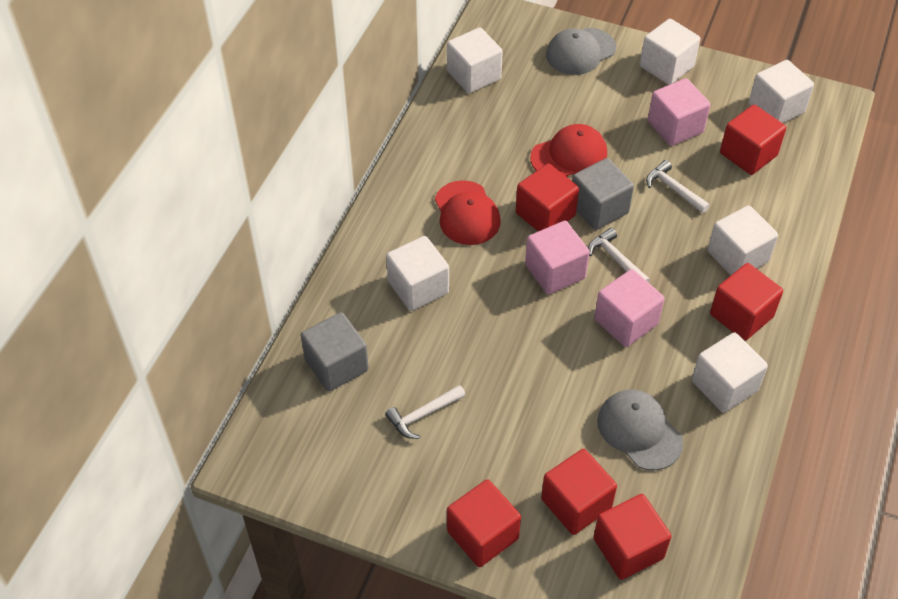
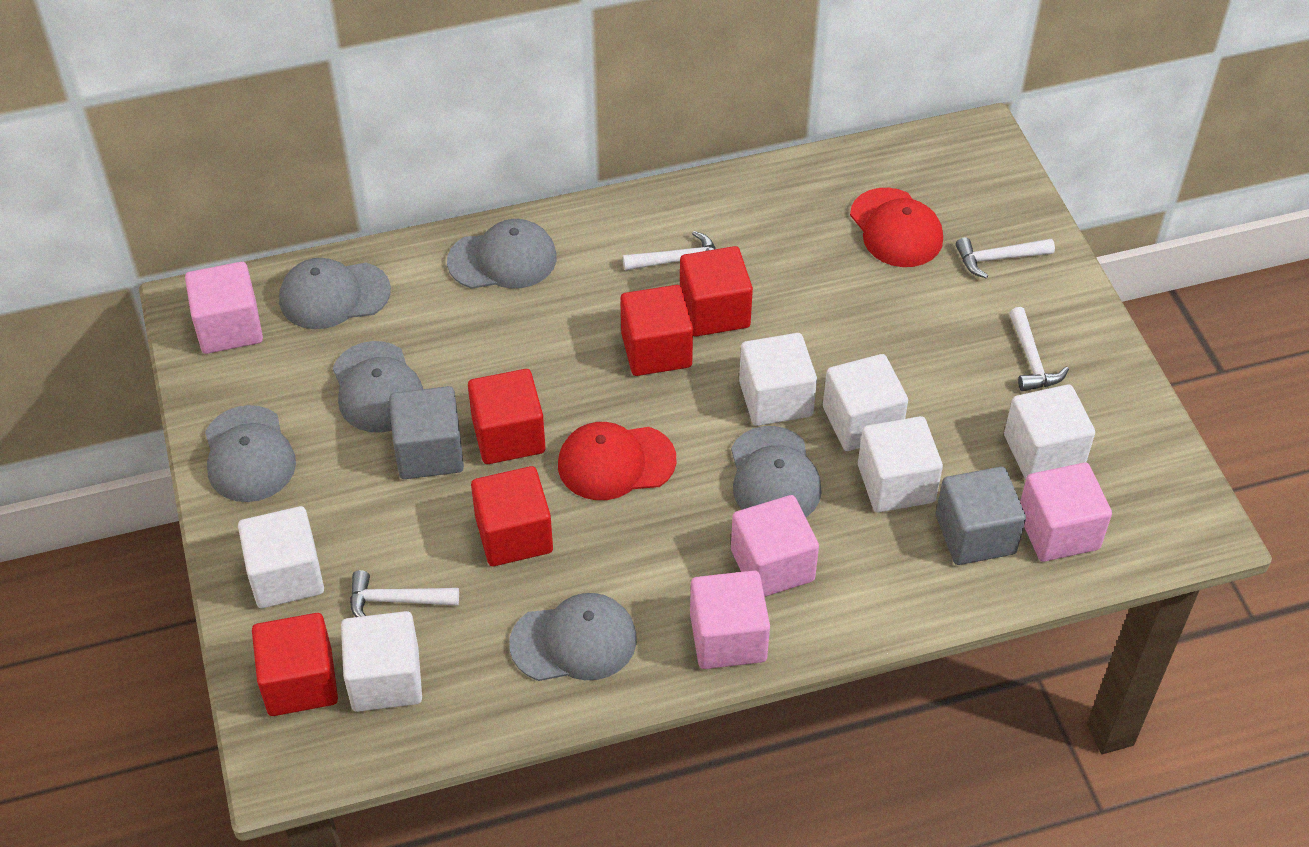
grey cap: 2 -> 6
pink cube: 3 -> 4
red cube: 6 -> 5
white hammer: 3 -> 4

